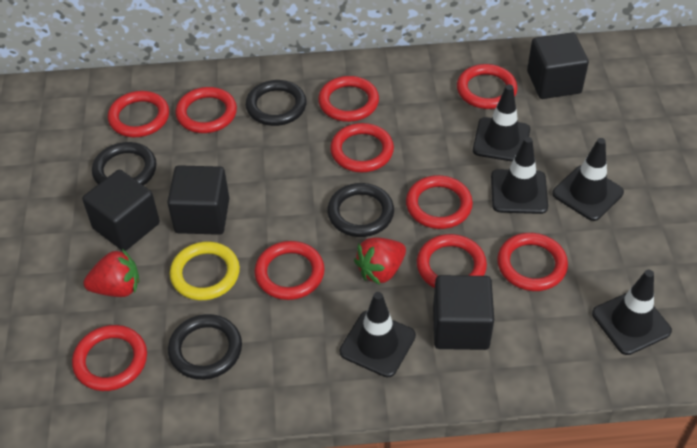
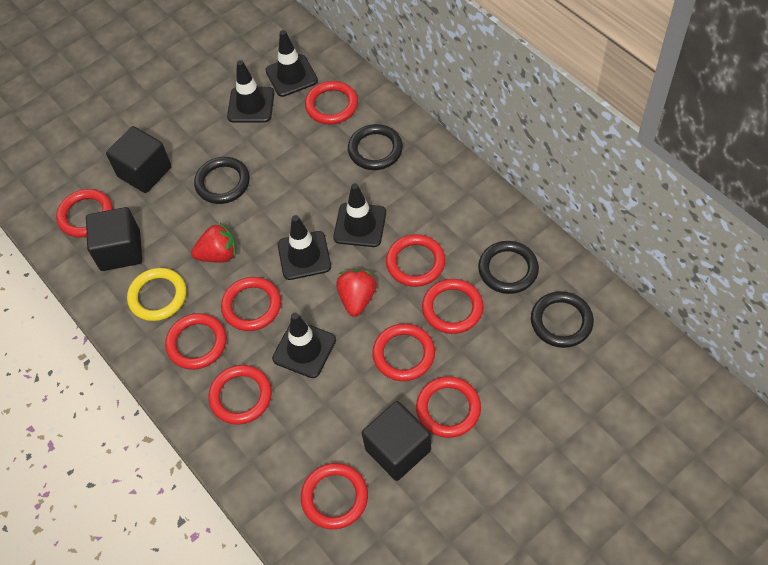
black cube: 4 -> 3

